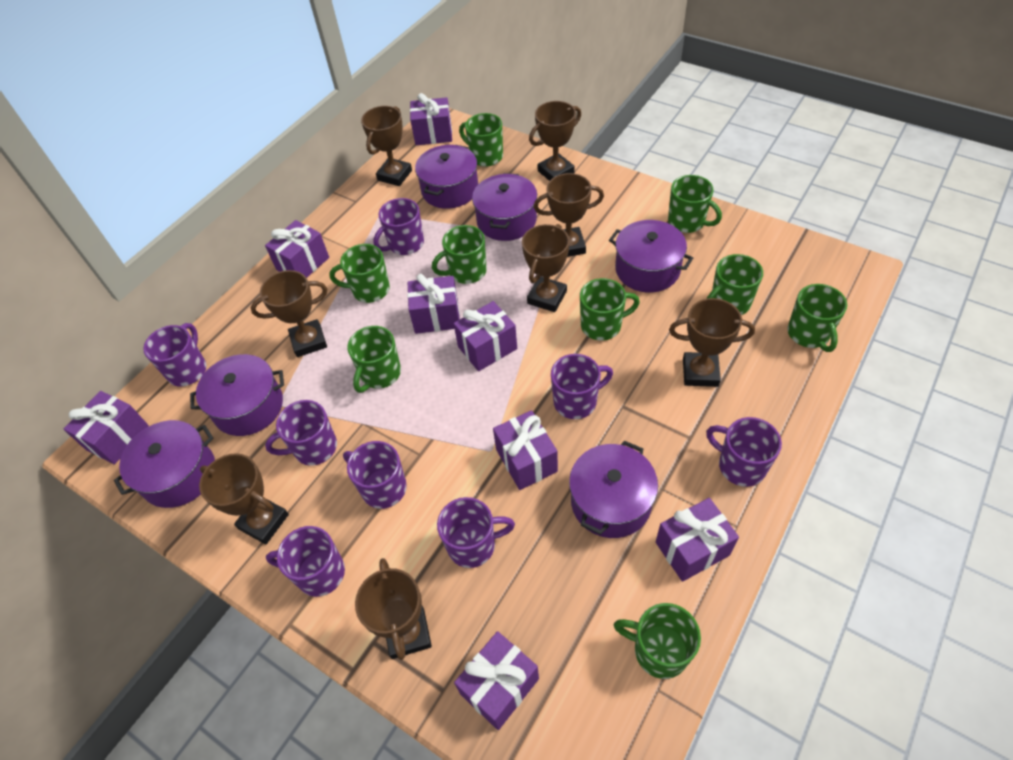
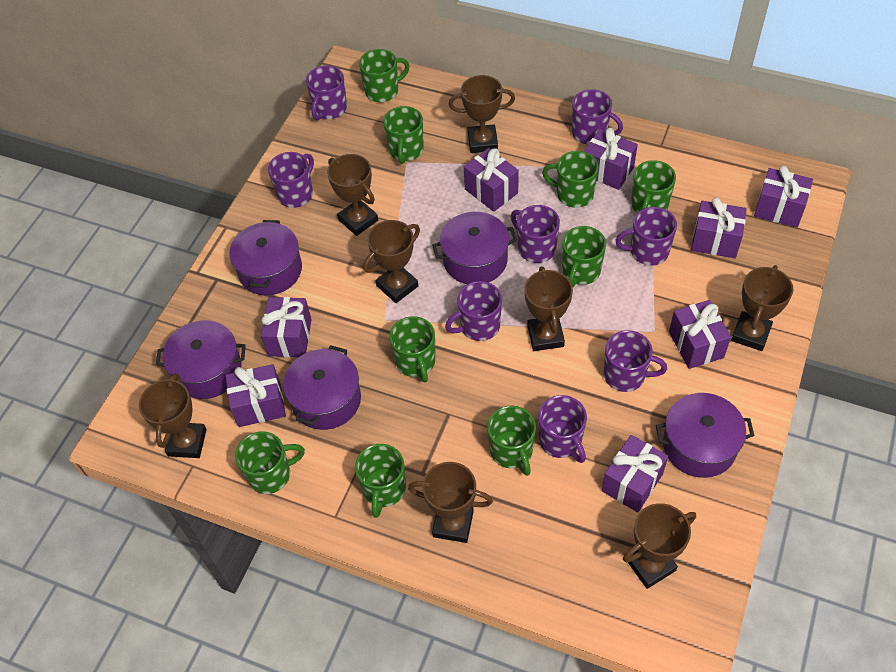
purple pot: 6 -> 5

